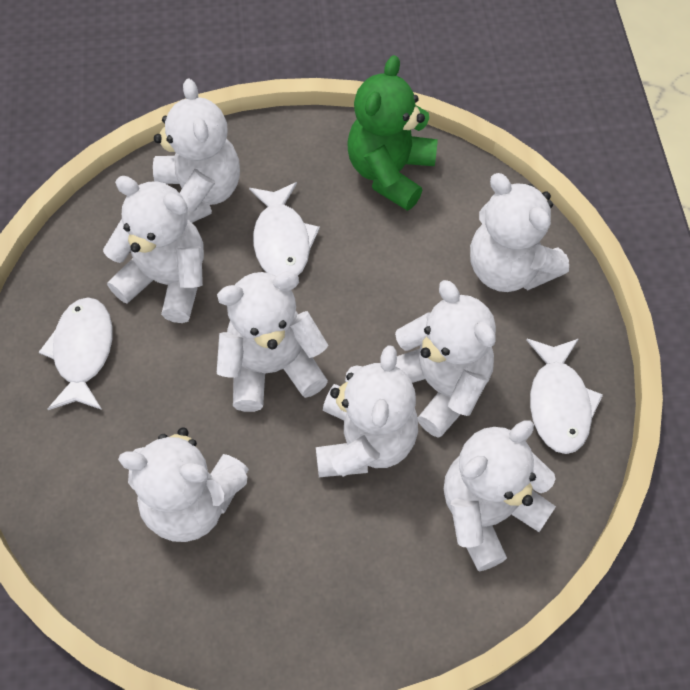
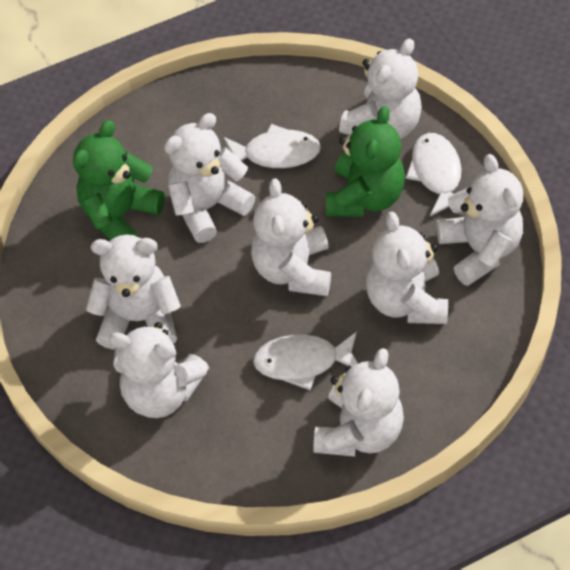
green teddy bear: 1 -> 2

